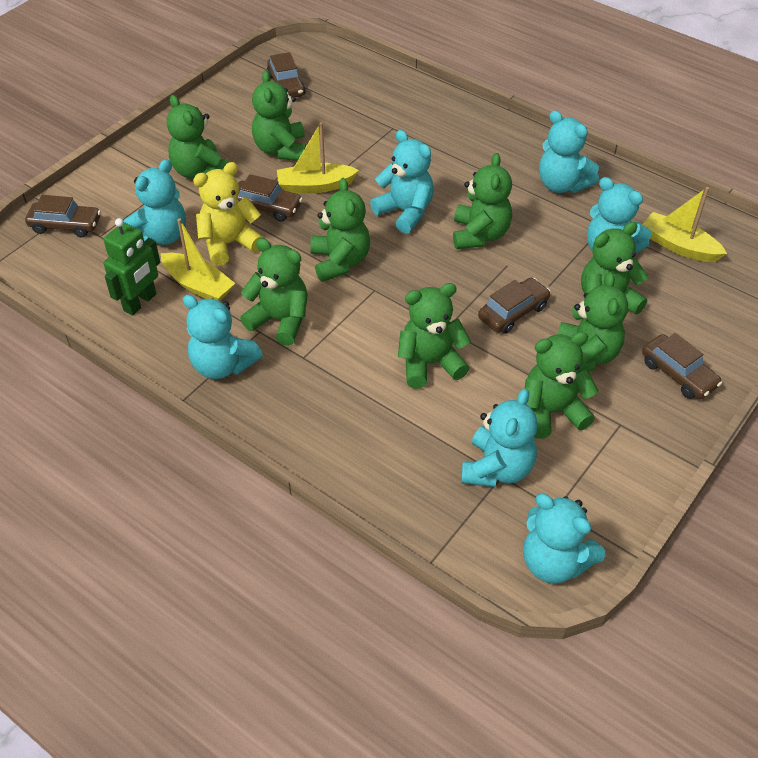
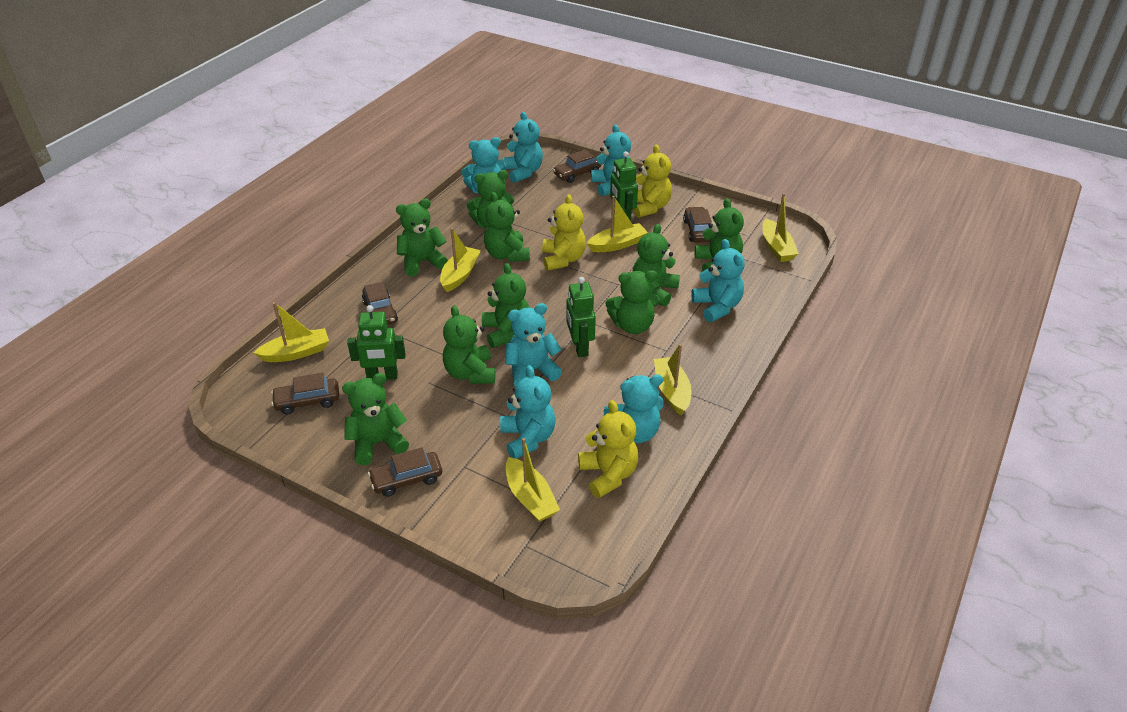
green robot: 1 -> 3
yellow boat: 3 -> 6
yellow teddy bear: 1 -> 3

